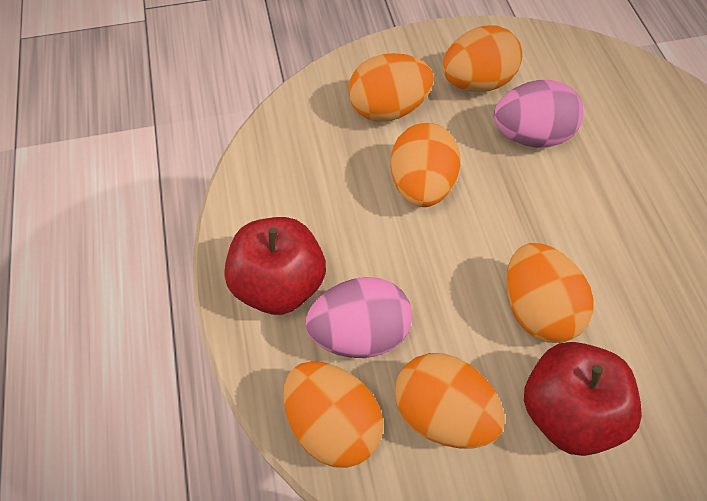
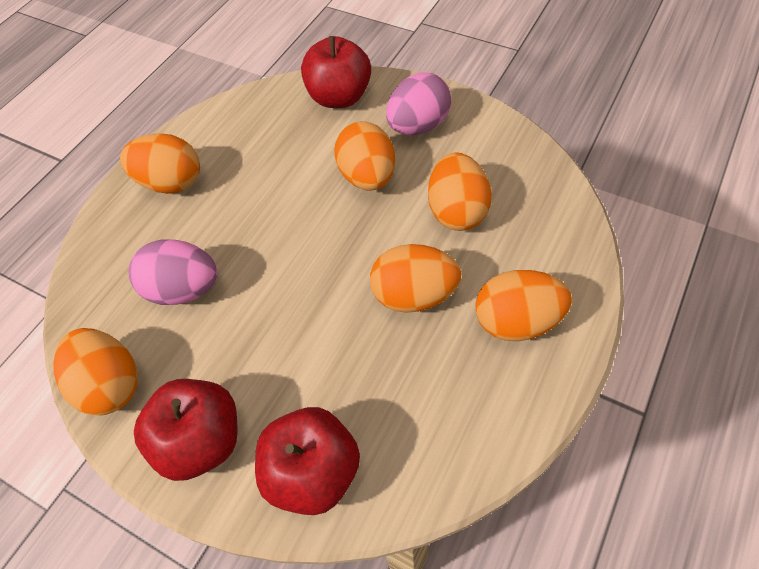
red apple: 2 -> 3

